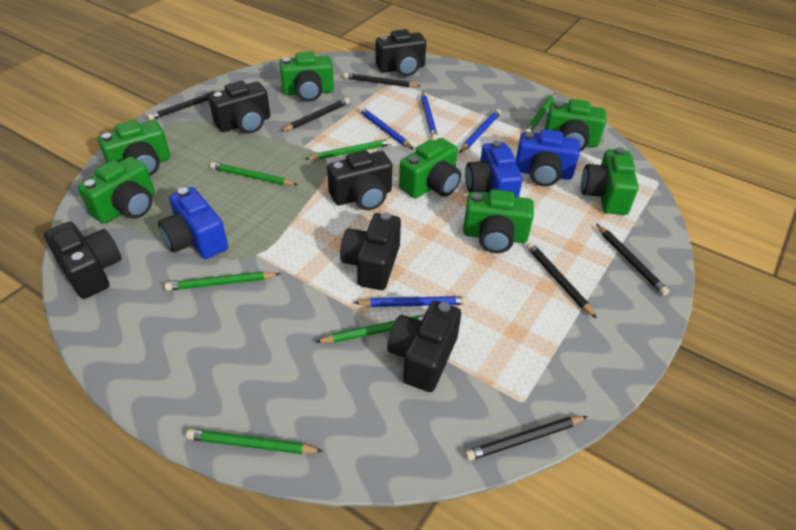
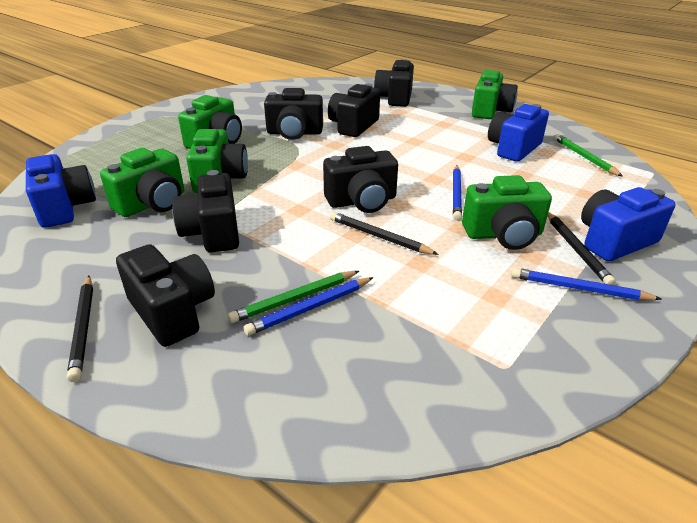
black pencil: 6 -> 3
blue pencil: 4 -> 3
green camera: 7 -> 5
green pencil: 6 -> 2

